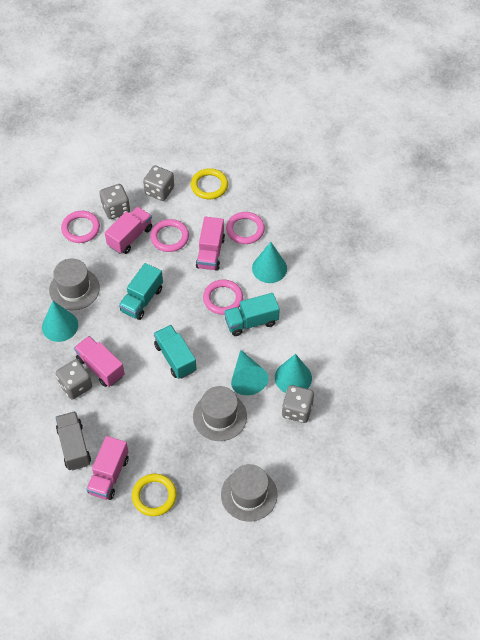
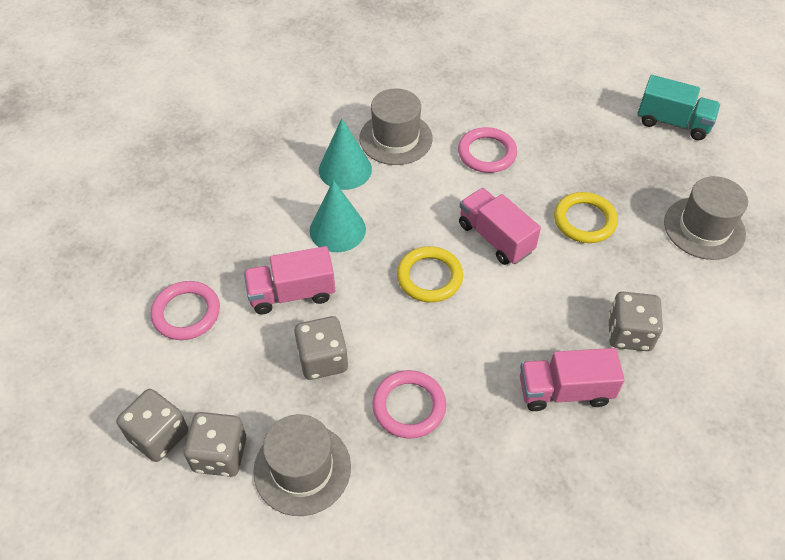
grey truck: 1 -> 0
pink ring: 4 -> 3
pink truck: 4 -> 3
turquoise cone: 4 -> 2
turquoise truck: 3 -> 1

